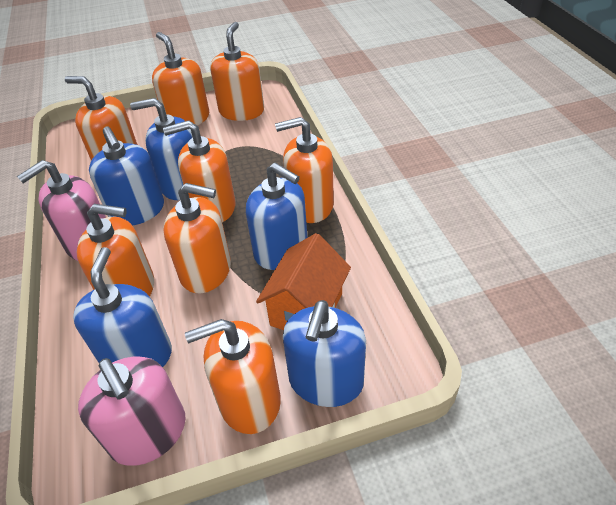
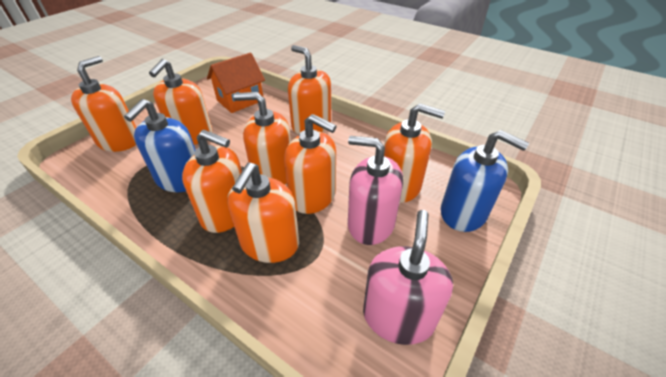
blue soap dispenser: 5 -> 2

